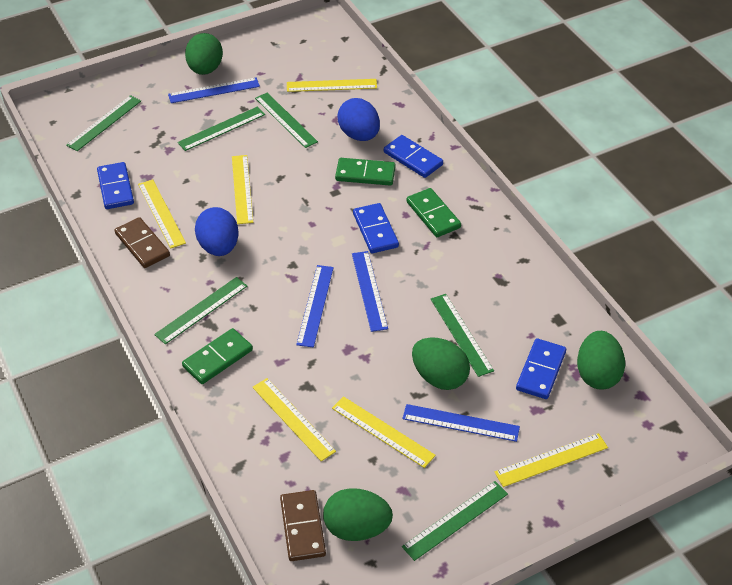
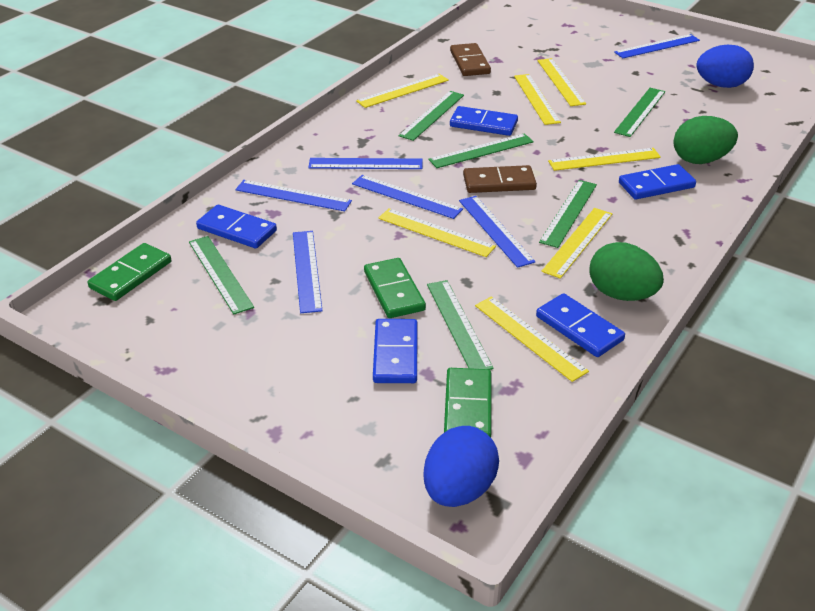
blue domino: 4 -> 5
blue ruler: 4 -> 6
green egg: 4 -> 2
yellow ruler: 6 -> 7

